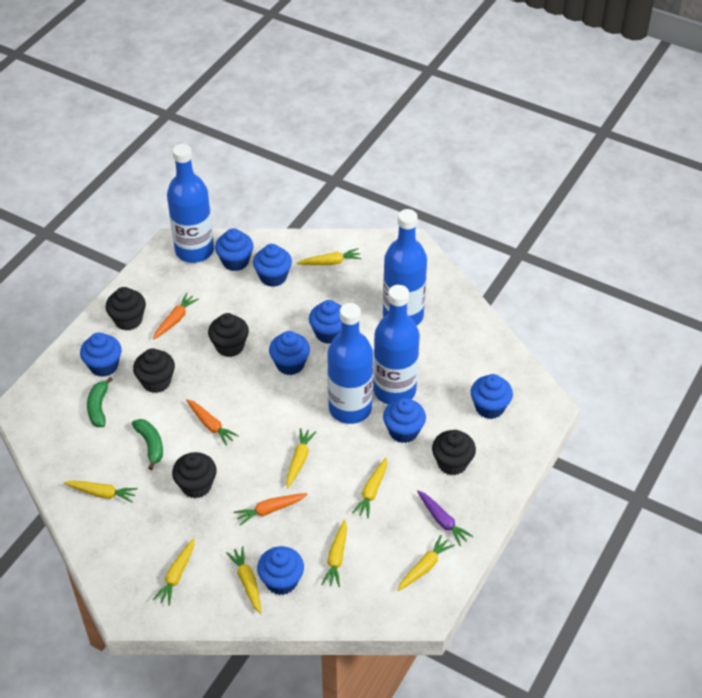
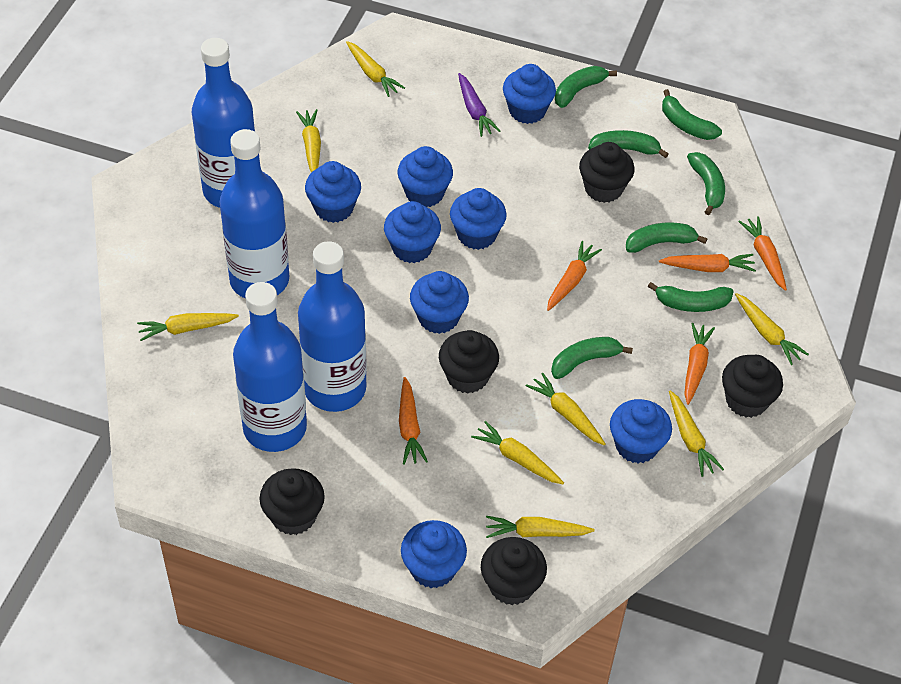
green banana: 2 -> 7
orange carrot: 3 -> 5

